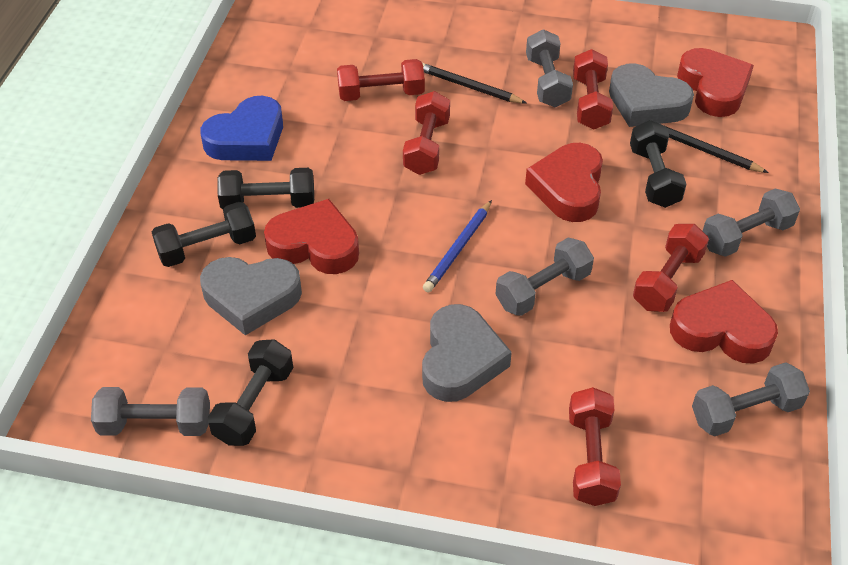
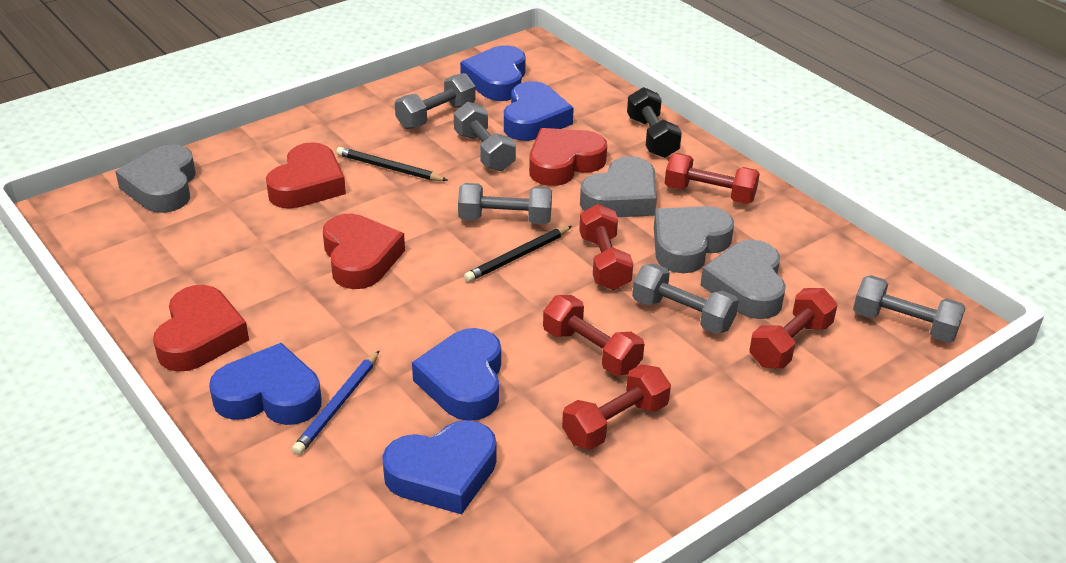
black dumbbell: 4 -> 1
blue heart: 1 -> 5
grey heart: 3 -> 4

